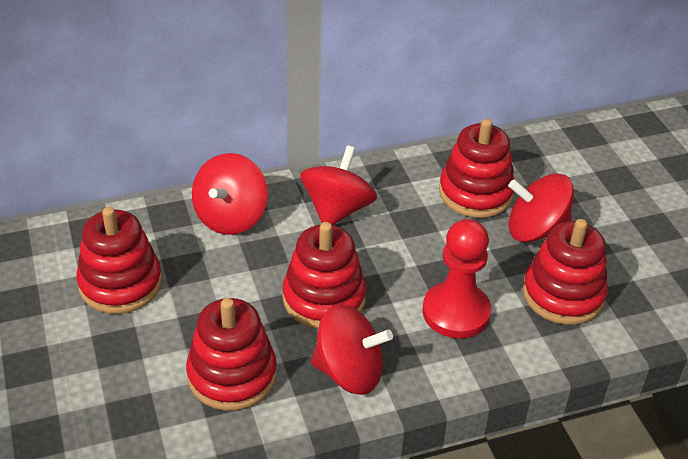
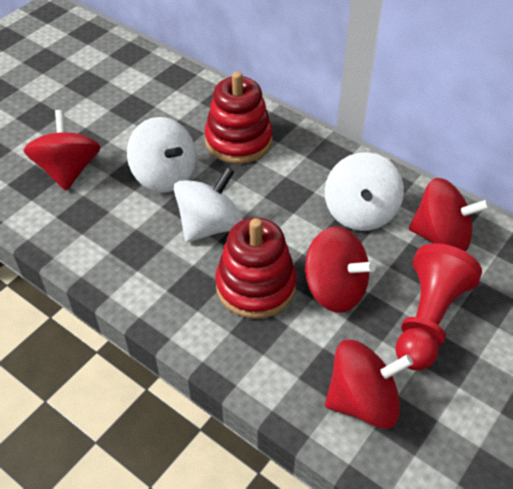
red stacking toy: 5 -> 2
white spinning top: 0 -> 3

